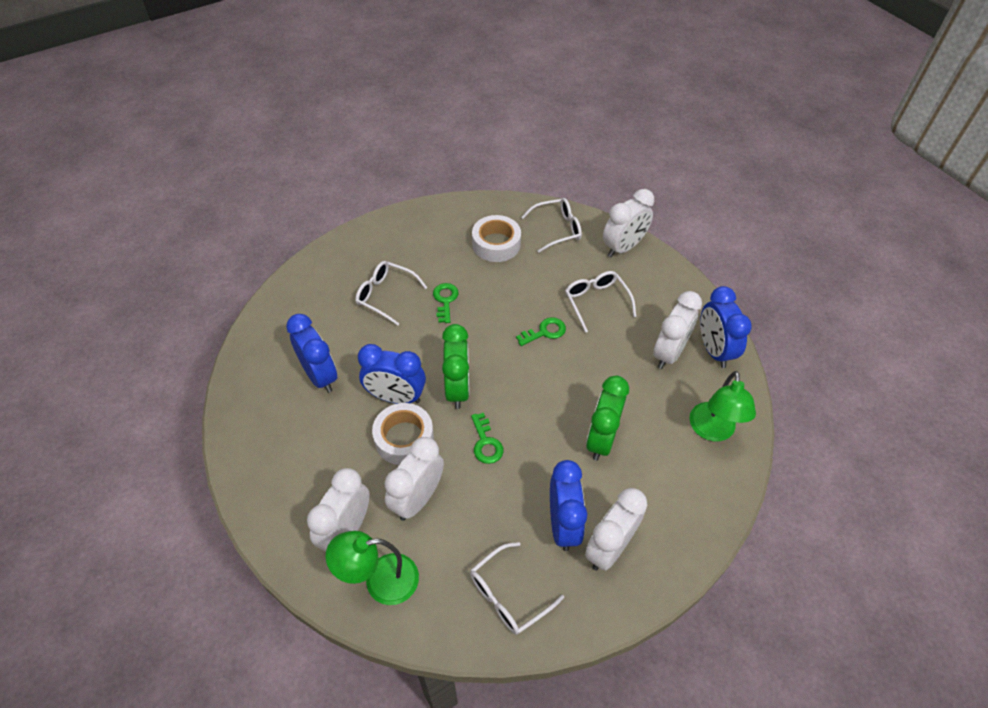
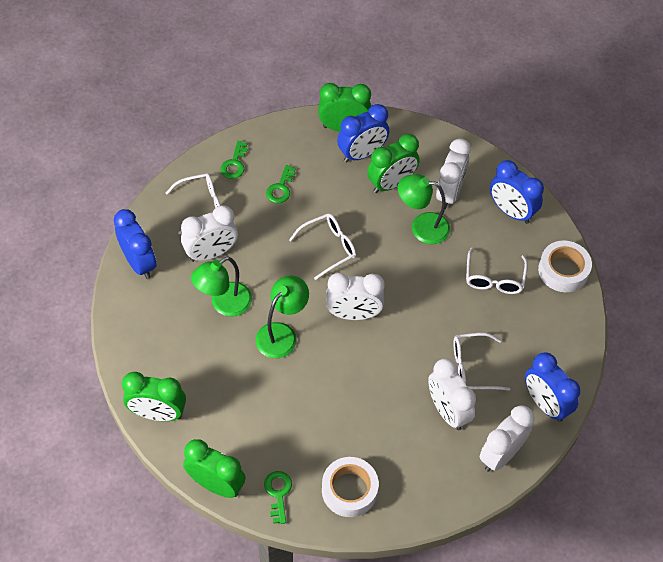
green clock: 2 -> 4
green lamp: 2 -> 3

